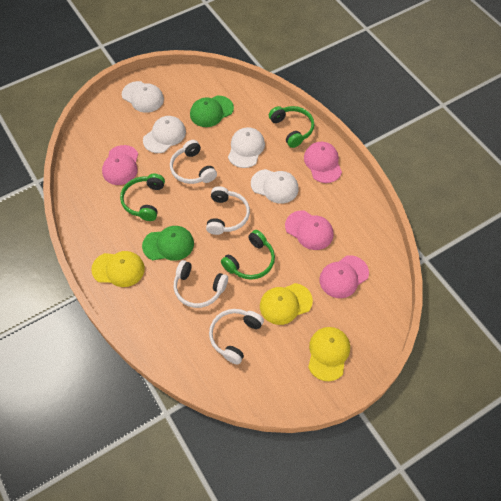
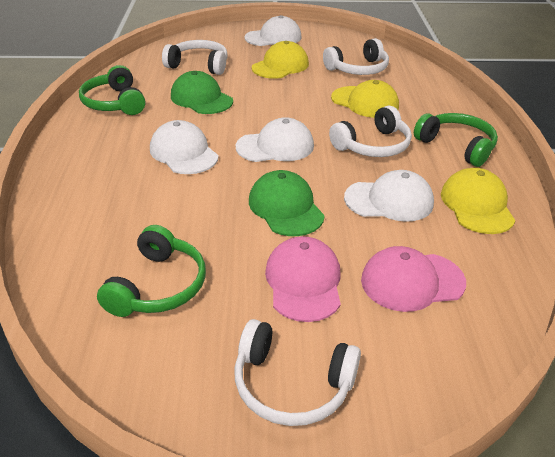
pink cap: 4 -> 2

